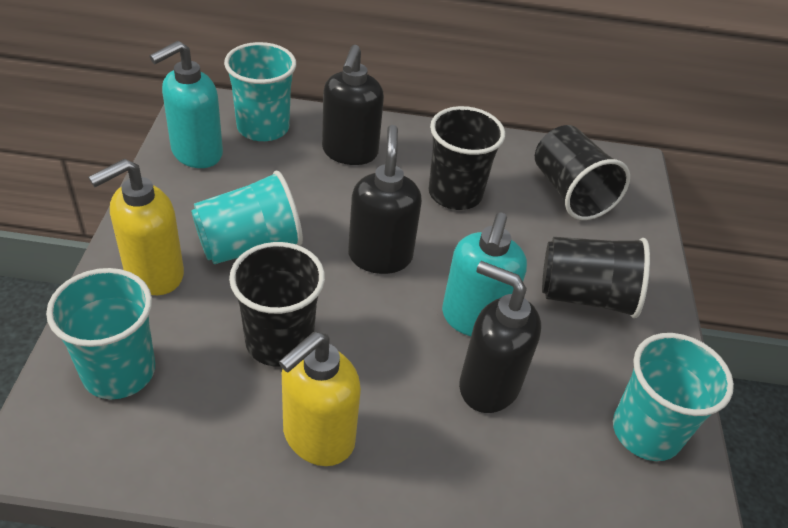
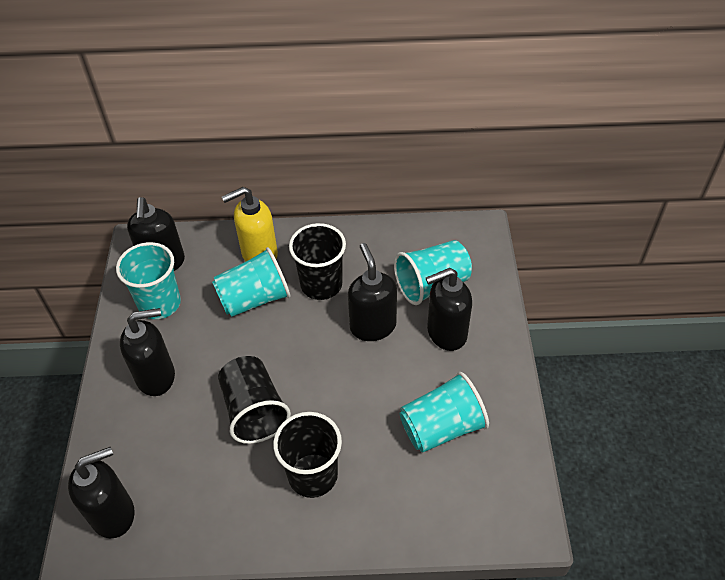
black cup: 4 -> 3
black soap dispenser: 3 -> 5
turquoise soap dispenser: 2 -> 0
yellow soap dispenser: 2 -> 1

